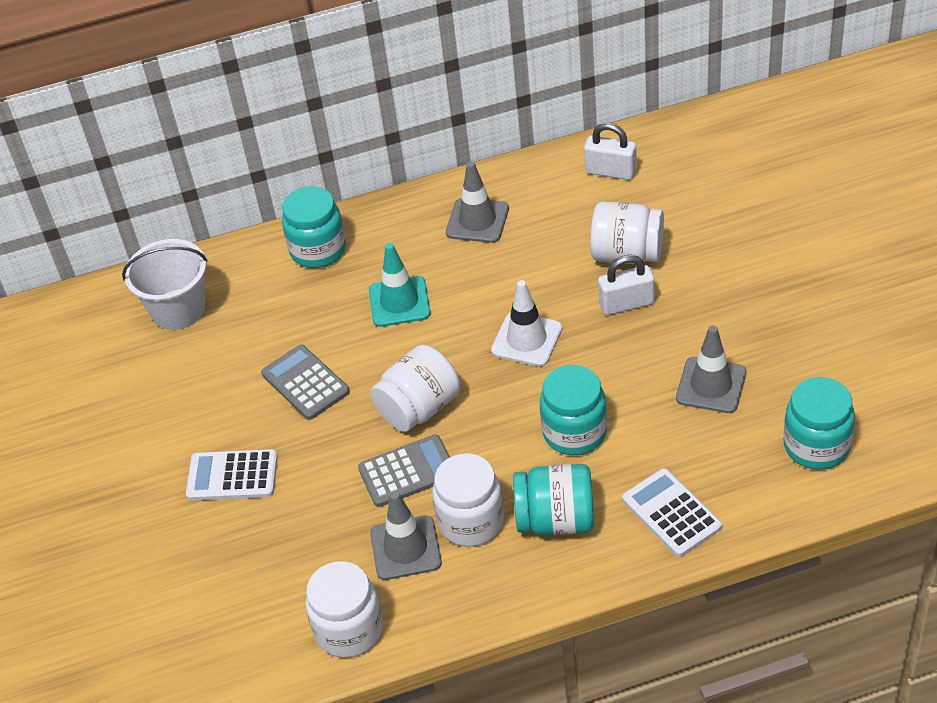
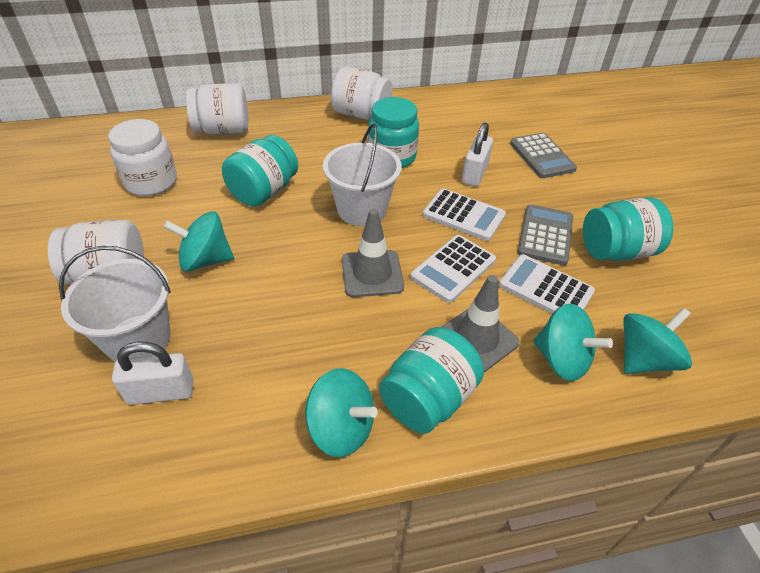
grey traffic cone: 3 -> 2
turquoise spinning top: 0 -> 4
turquoise traffic cone: 1 -> 0
white bucket: 1 -> 2
white calculator: 2 -> 3
white traffic cone: 1 -> 0

